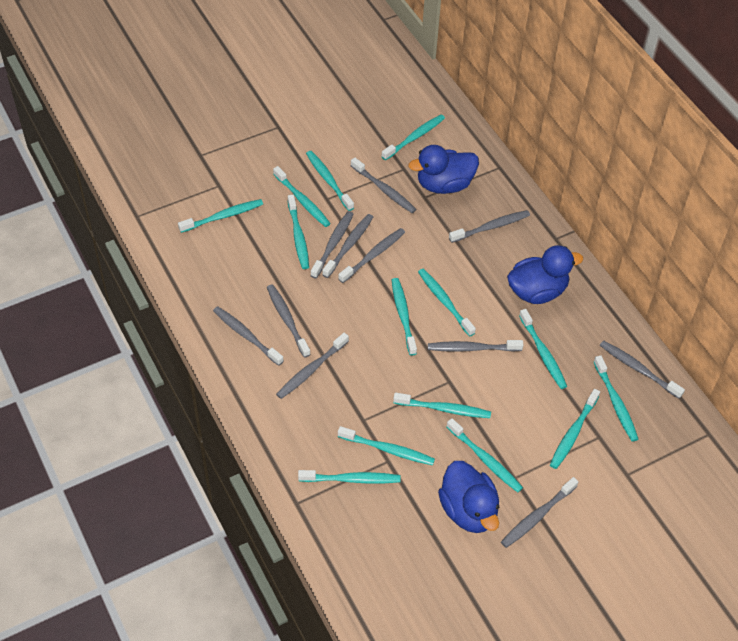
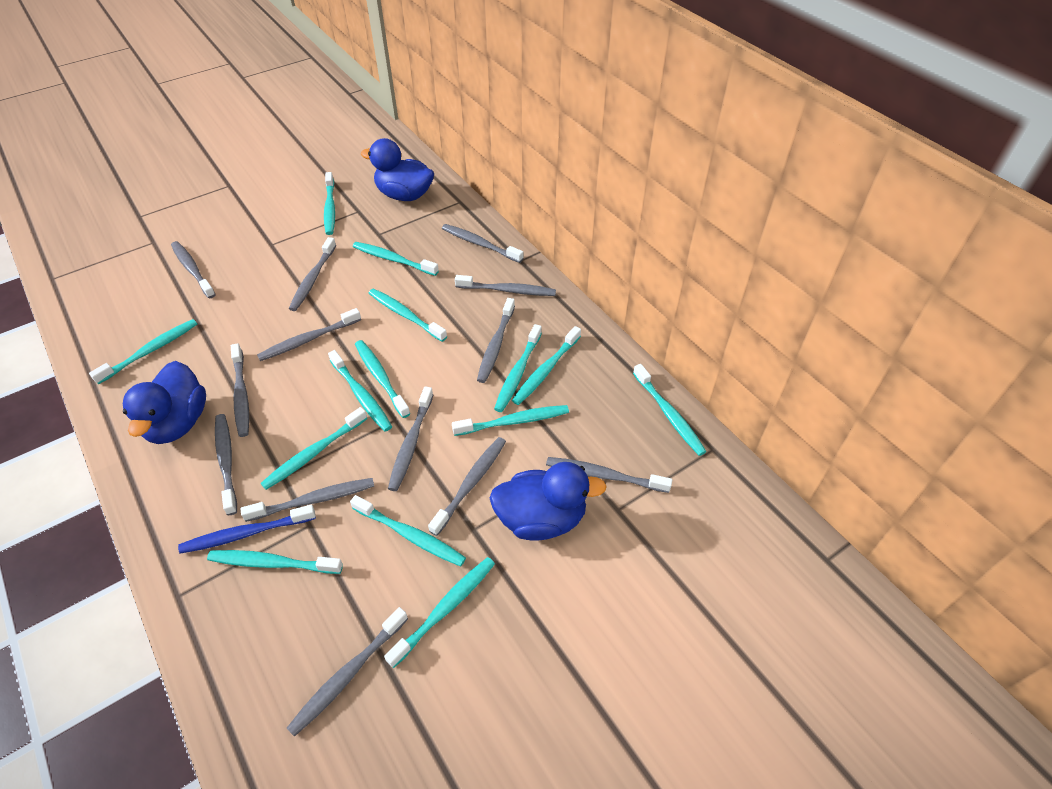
blue toothbrush: 0 -> 1
grey toothbrush: 11 -> 13

